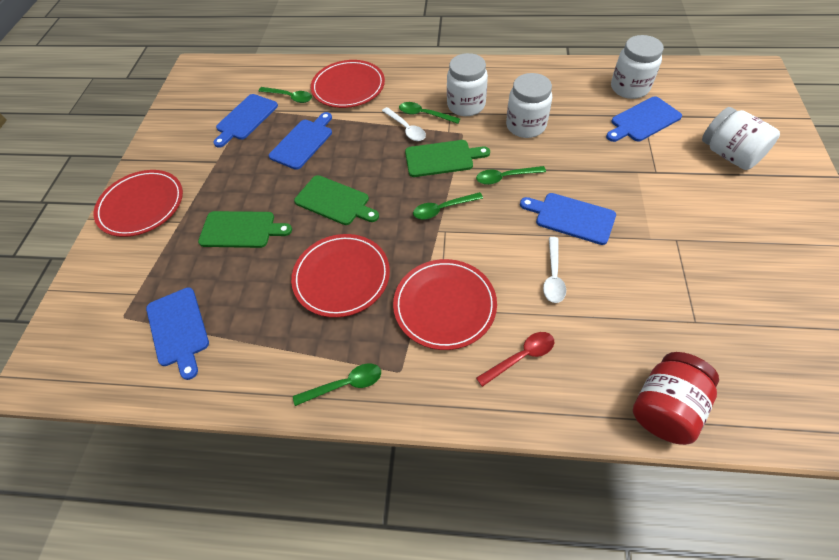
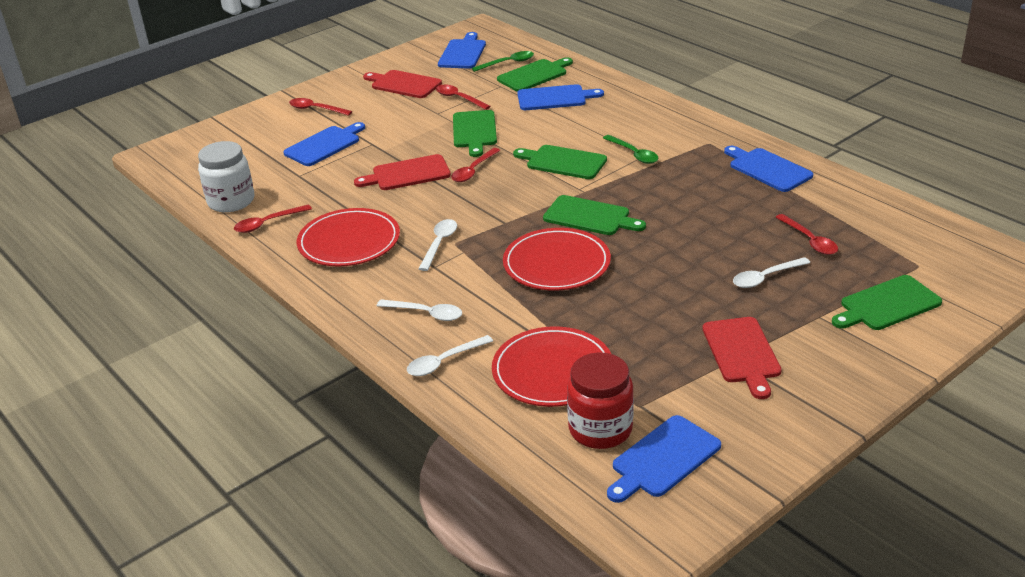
green cutting board: 3 -> 5
green spoon: 5 -> 2
red cutting board: 0 -> 3
red plate: 4 -> 3
red spoon: 1 -> 5
white jar: 4 -> 1
white spoon: 2 -> 4

